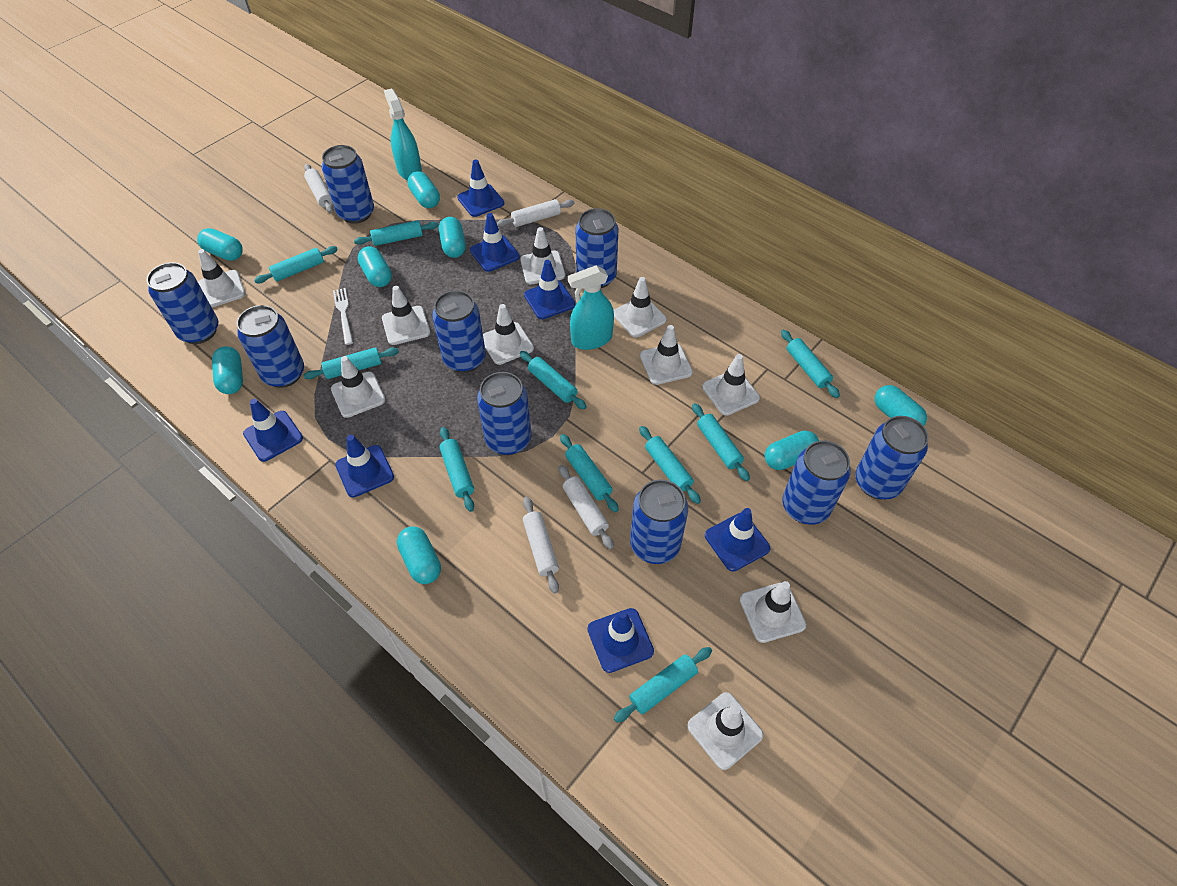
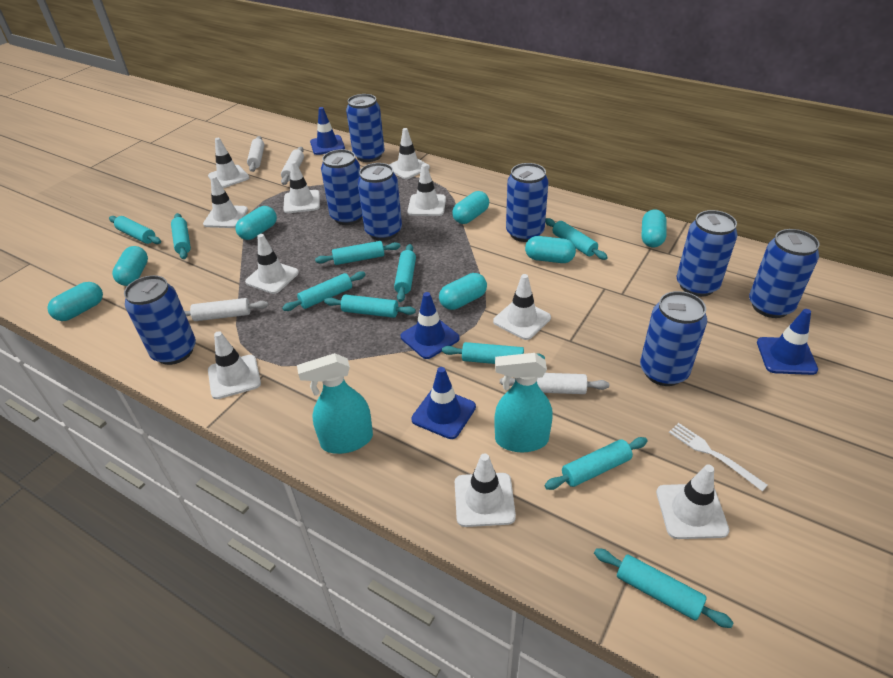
blue can: 9 -> 8
blue traffic cone: 7 -> 4
turquoise capsule: 8 -> 7

